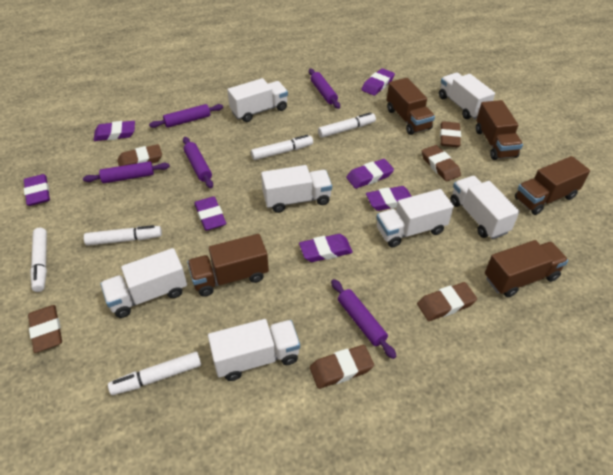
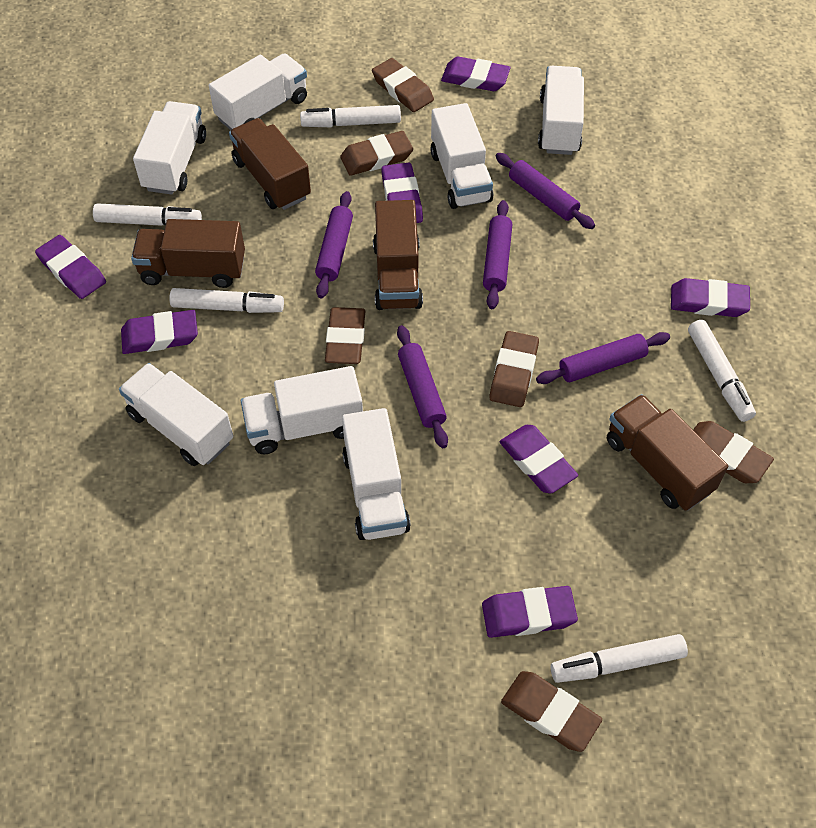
brown truck: 5 -> 4

